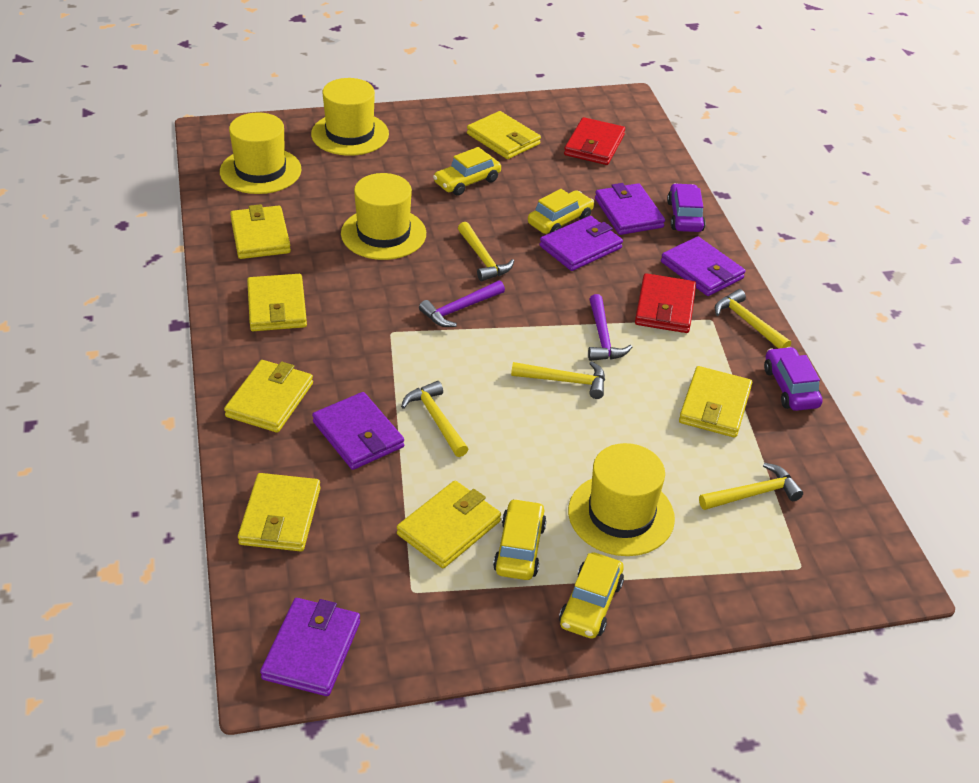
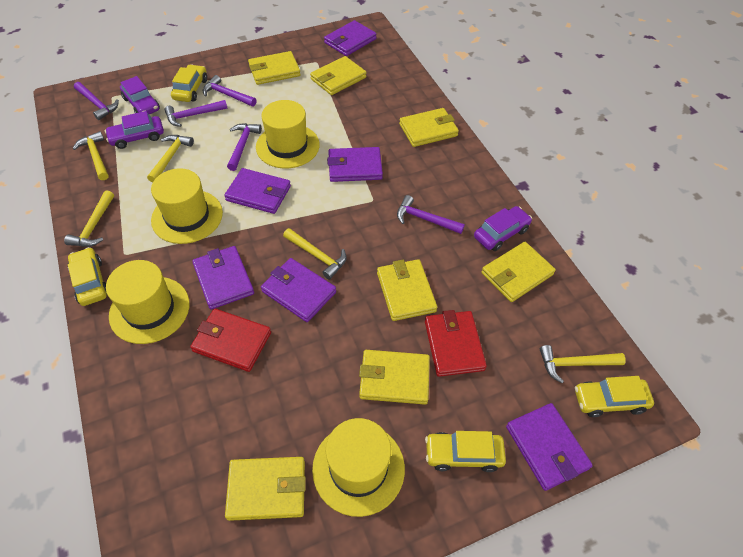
purple car: 2 -> 3
purple hammer: 2 -> 5
purple wallet: 5 -> 6

